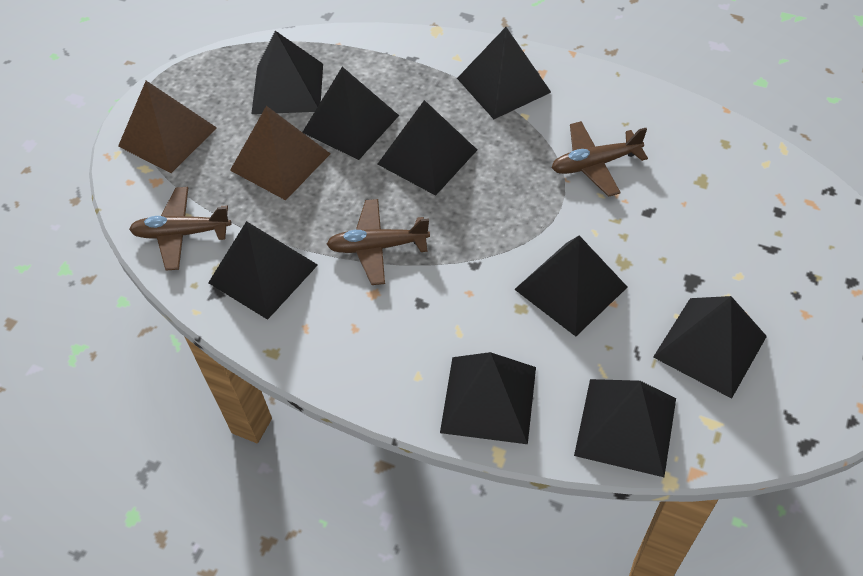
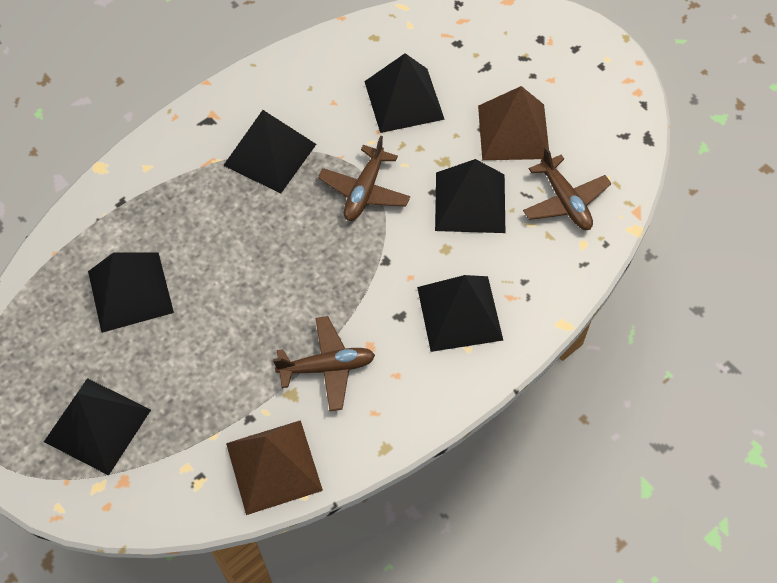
black pyramid: 9 -> 6

